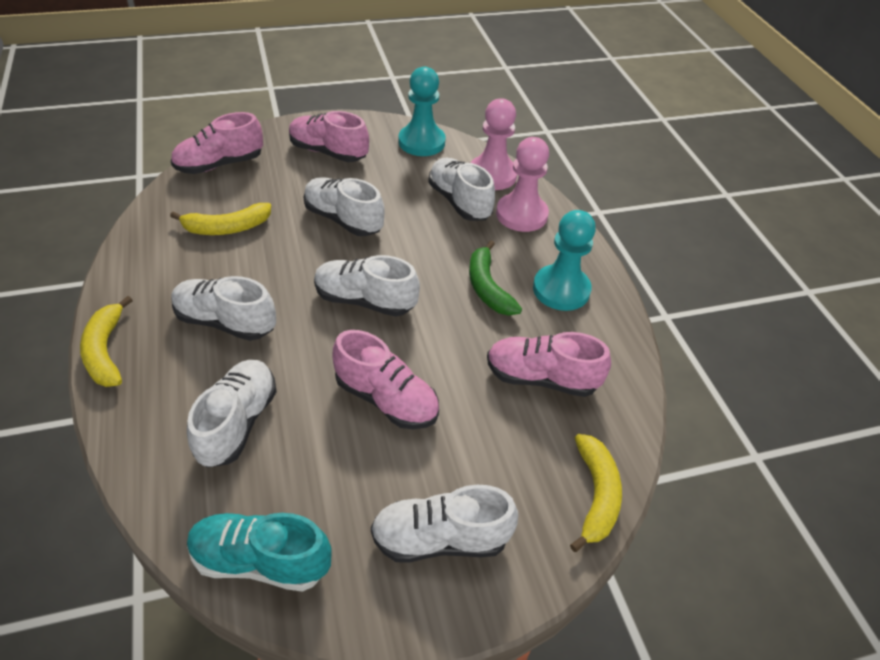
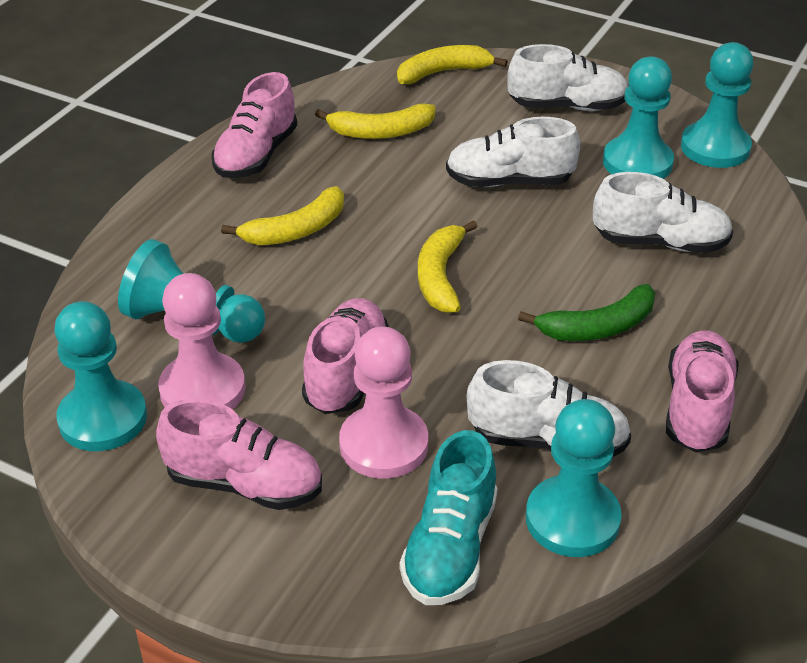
turquoise pawn: 2 -> 5
white shoe: 6 -> 4
yellow banana: 3 -> 4

